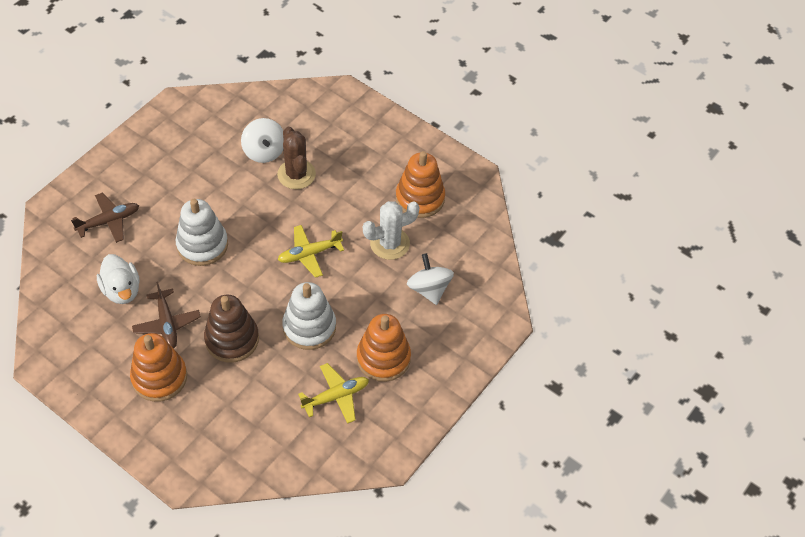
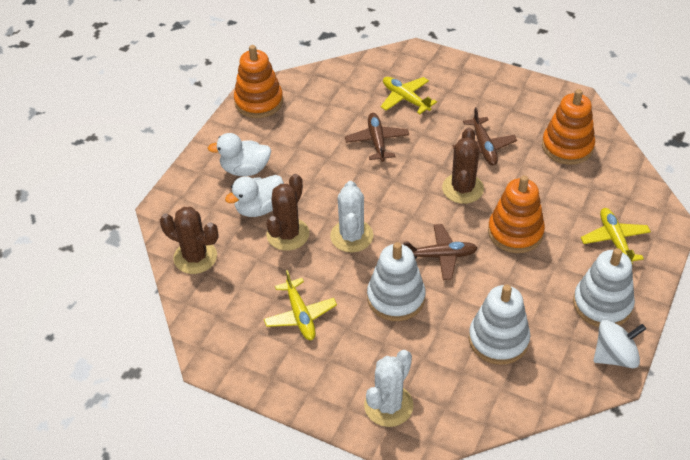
brown cactus: 1 -> 3
brown plane: 2 -> 3
brown stacking toy: 1 -> 0
white cactus: 1 -> 2
white duck: 1 -> 2
white spinning top: 2 -> 1
white stacking toy: 2 -> 3
yellow plane: 2 -> 3

